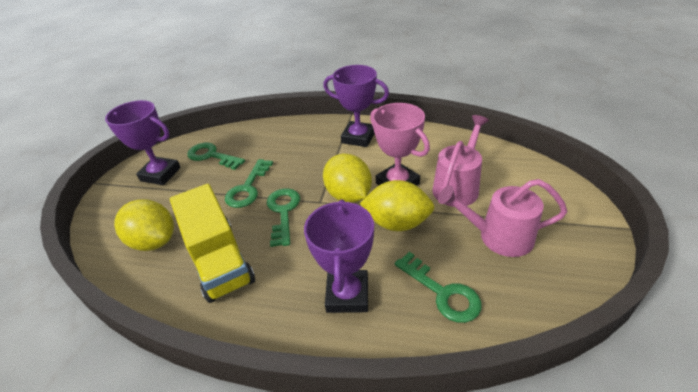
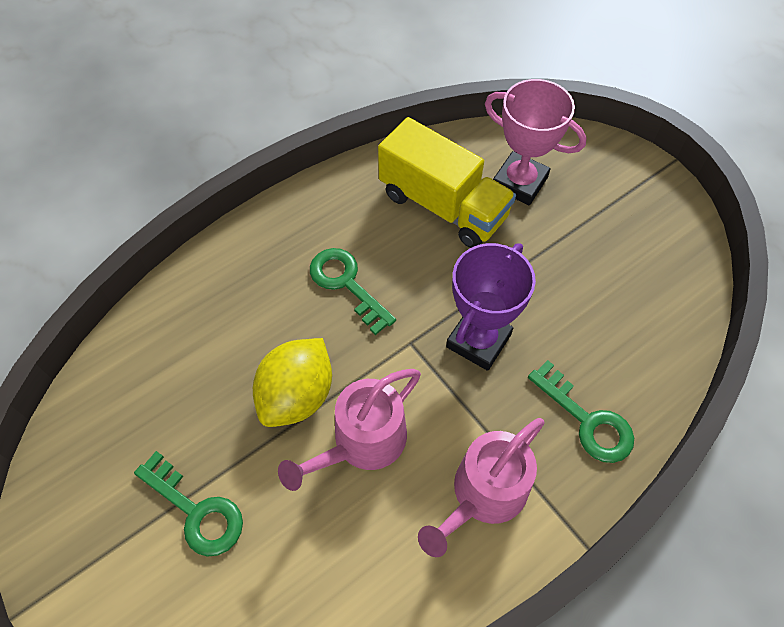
green key: 4 -> 3
purple trophy: 3 -> 1
yellow lemon: 3 -> 1

